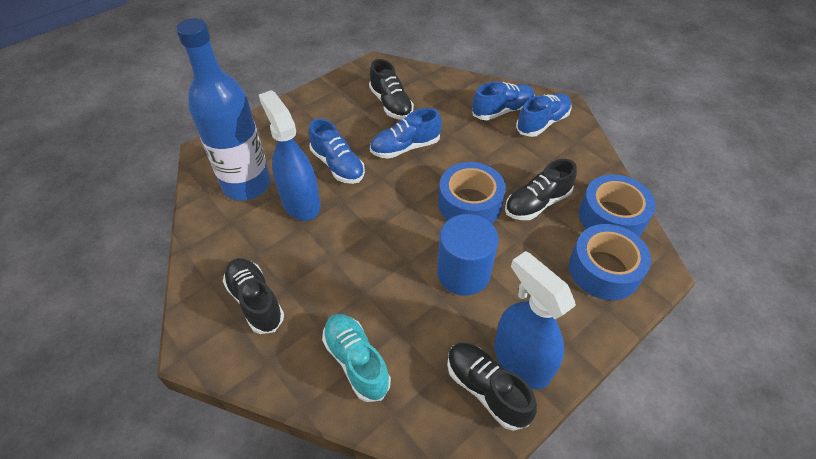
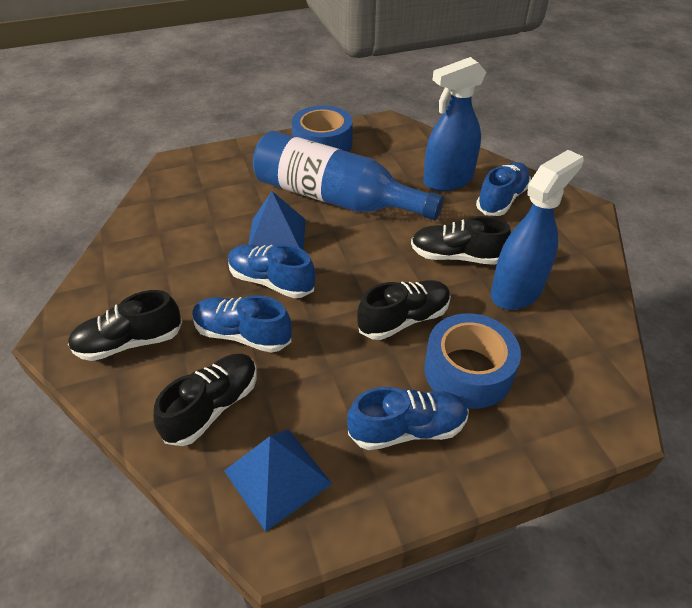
blue cylinder: 1 -> 0
blue pyramid: 0 -> 2
blue tape: 3 -> 2
turquoise shoe: 1 -> 0

